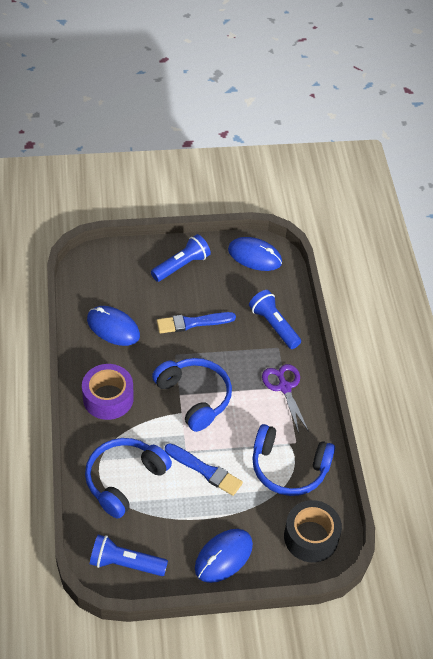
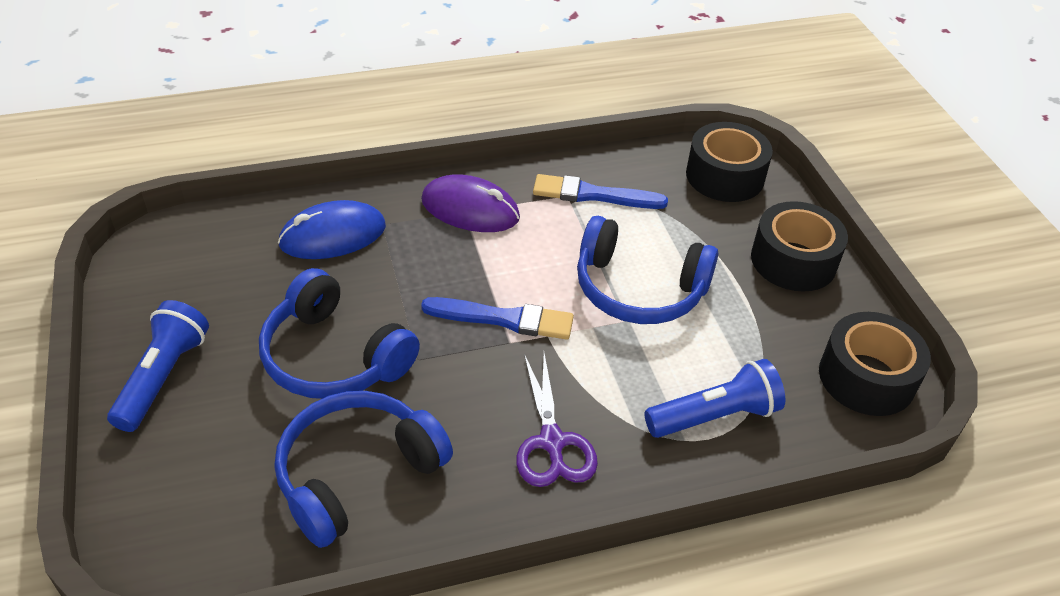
black tape: 1 -> 3
blue flashlight: 3 -> 2
blue mouse: 3 -> 1
purple mouse: 0 -> 1
purple tape: 1 -> 0

